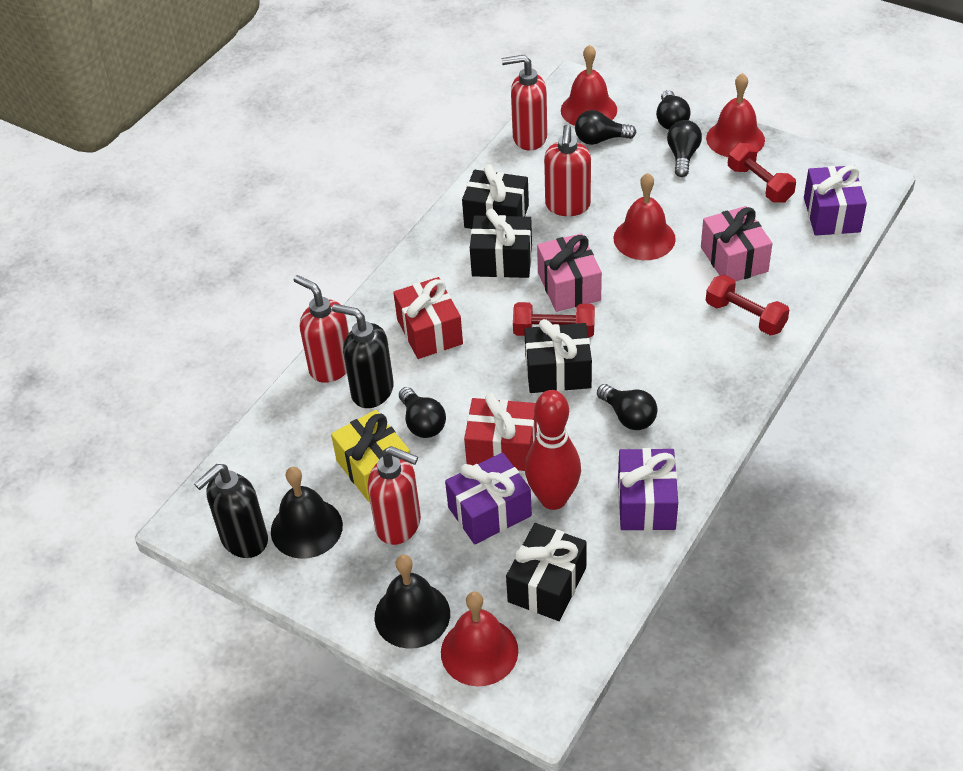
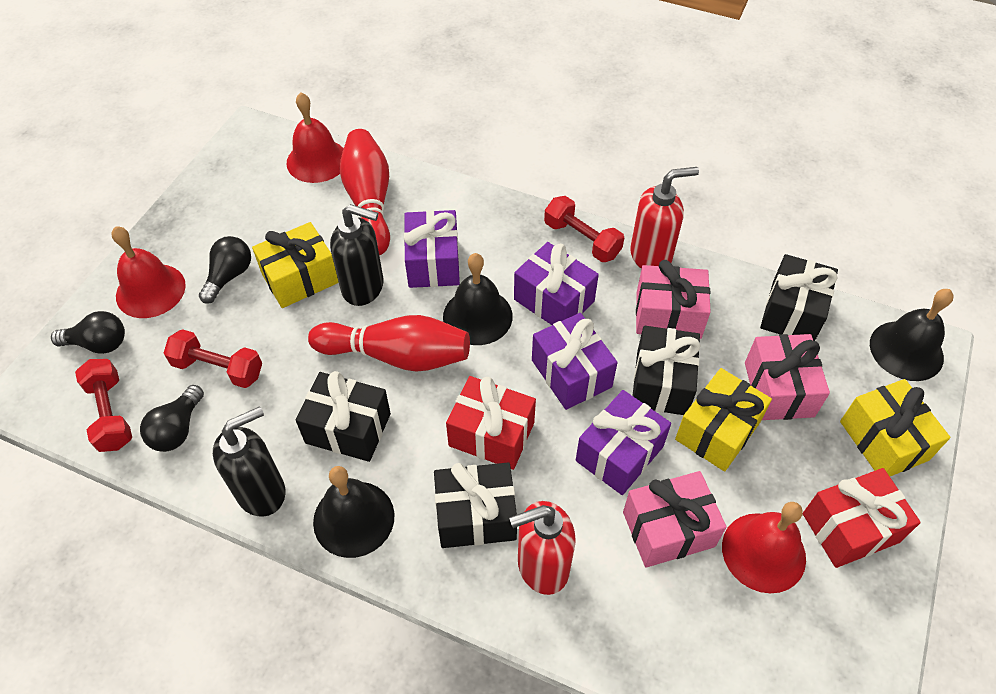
black bell: 2 -> 3
black light bulb: 5 -> 3
pink gift: 2 -> 3
purple gift: 3 -> 4
red bell: 4 -> 3
red bowling pin: 1 -> 2
red soap dispenser: 4 -> 2
yellow gift: 1 -> 3

